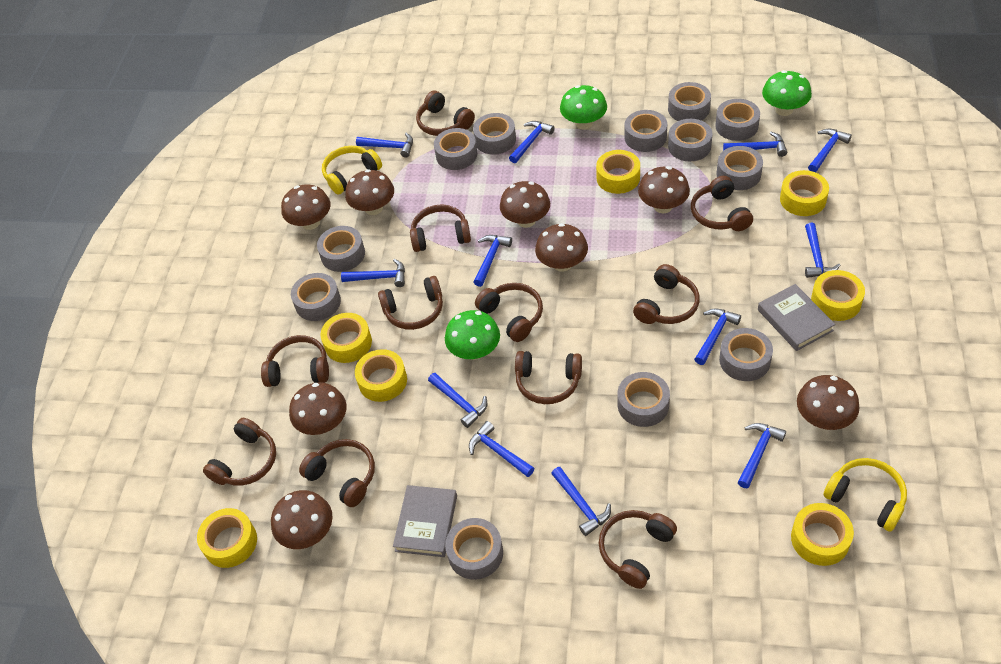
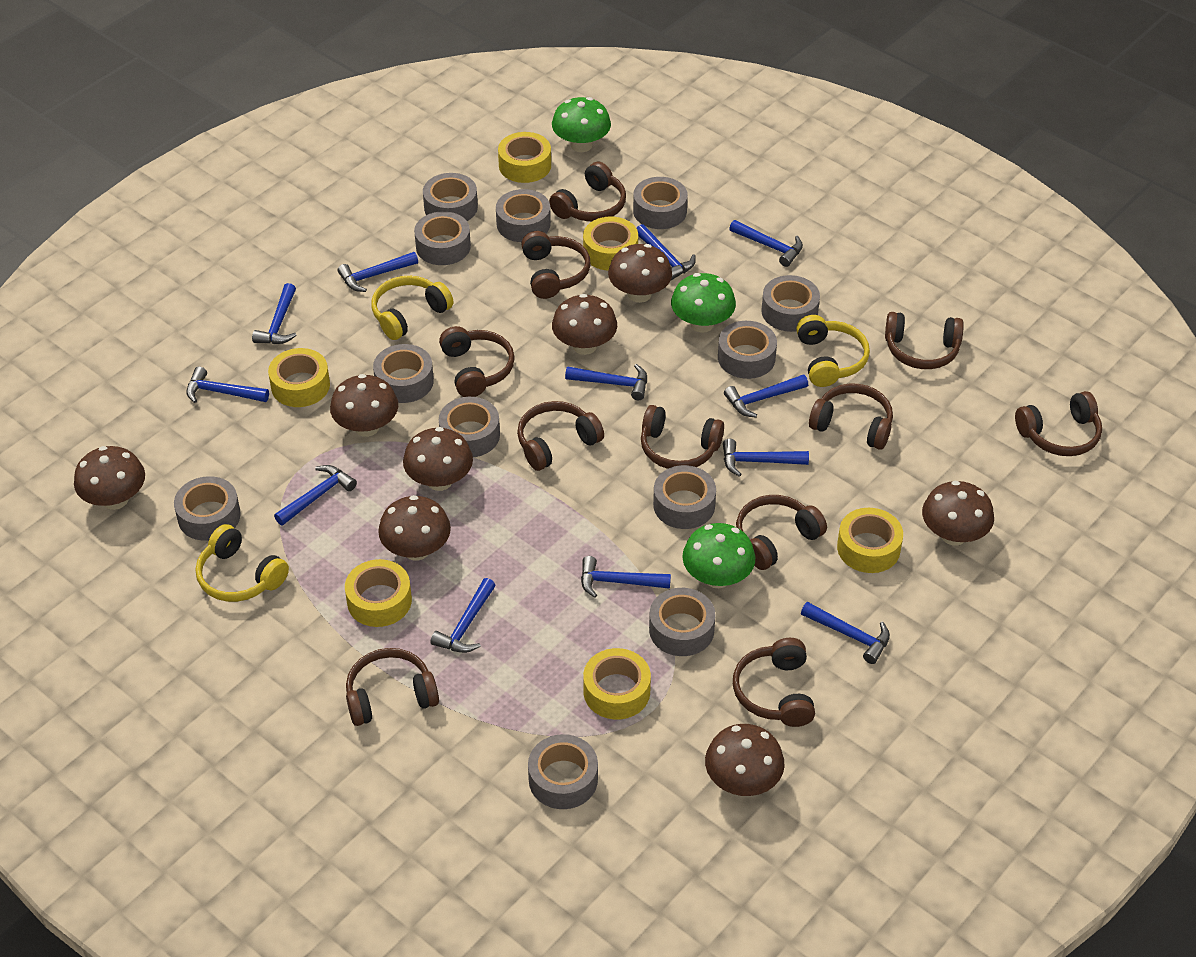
grey book: 2 -> 0
yellow headphones: 2 -> 3
yellow tape: 7 -> 6

